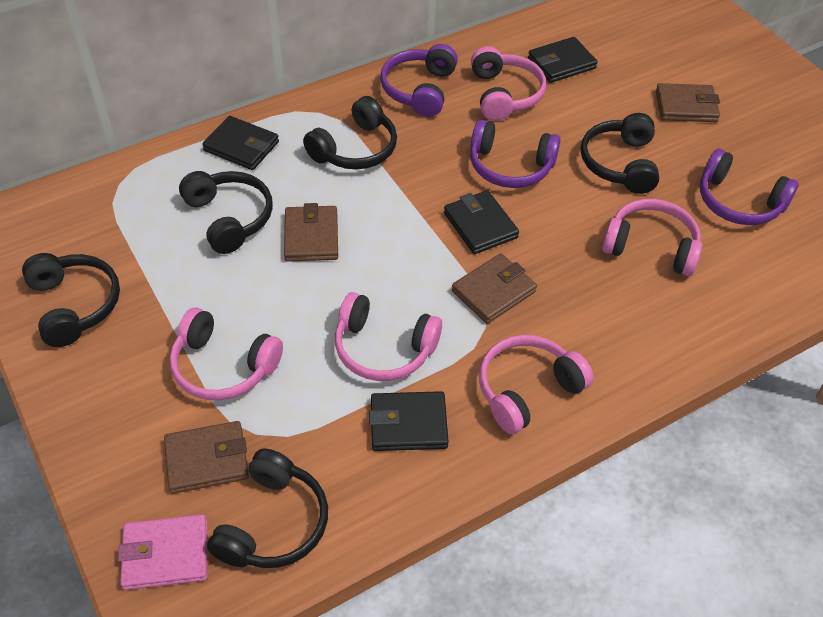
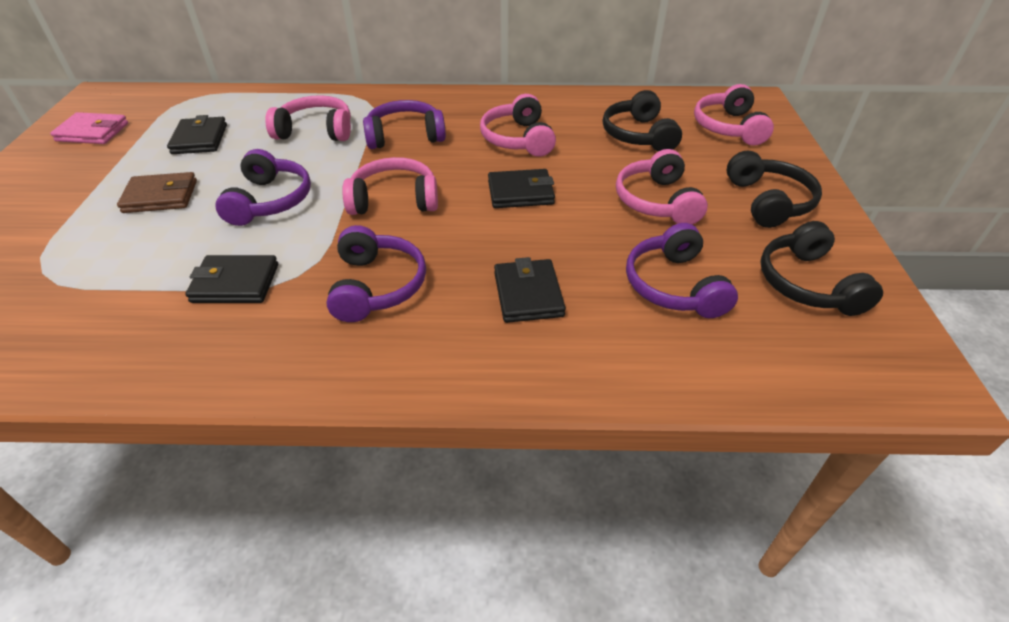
black headphones: 5 -> 3
brown wallet: 4 -> 1
purple headphones: 3 -> 4

